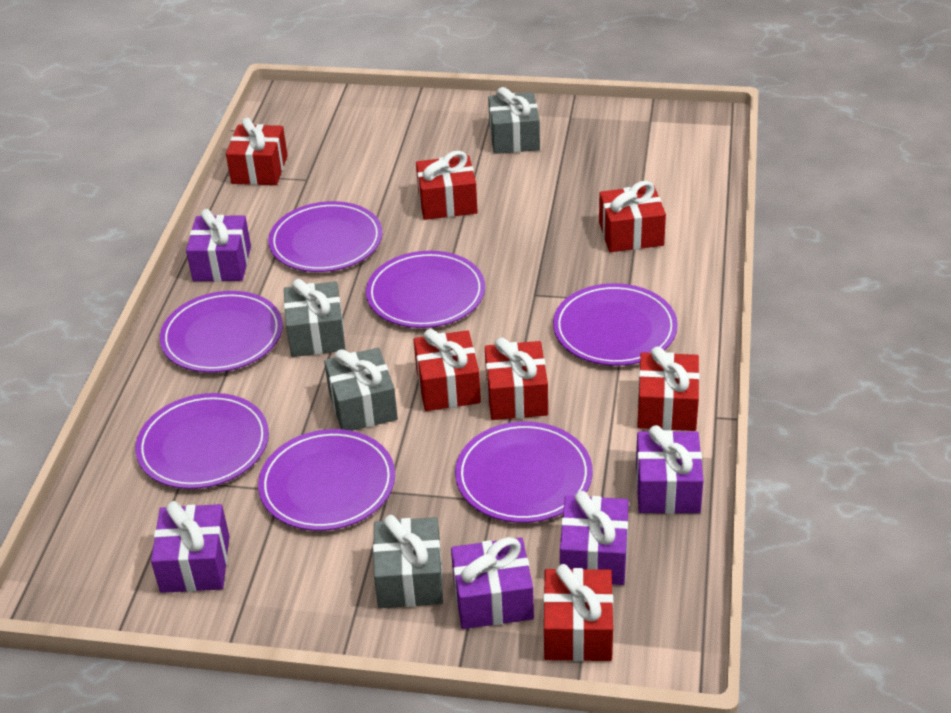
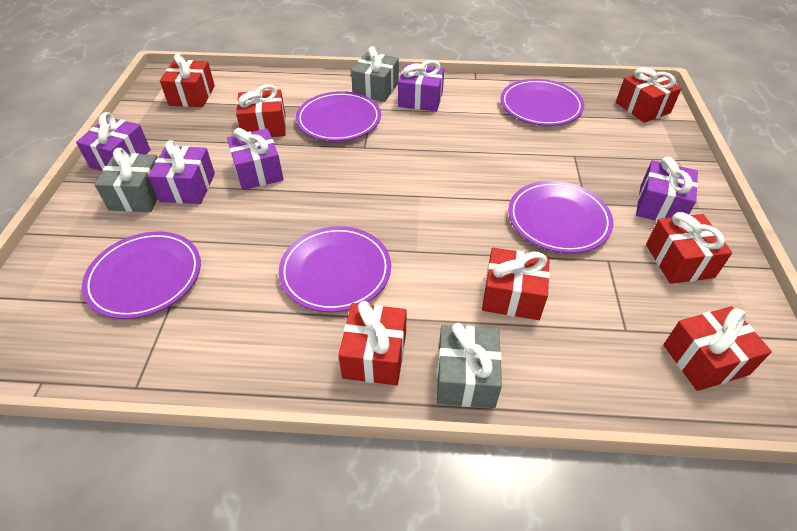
grey gift: 4 -> 3
purple plate: 7 -> 5

